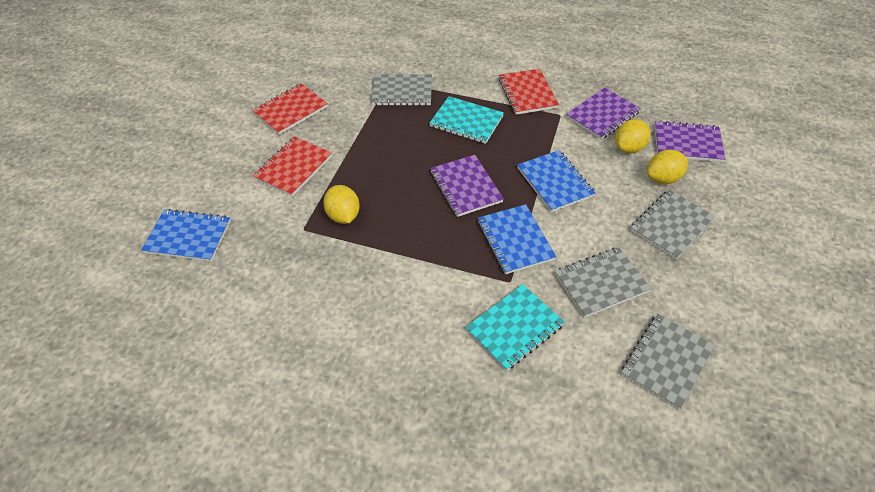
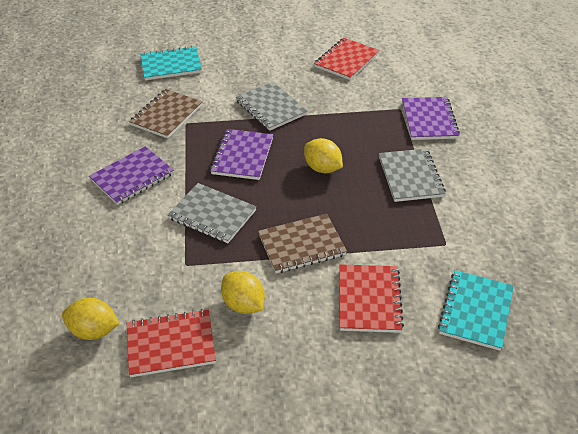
blue notebook: 3 -> 0
brown notebook: 0 -> 2
grey notebook: 4 -> 3

